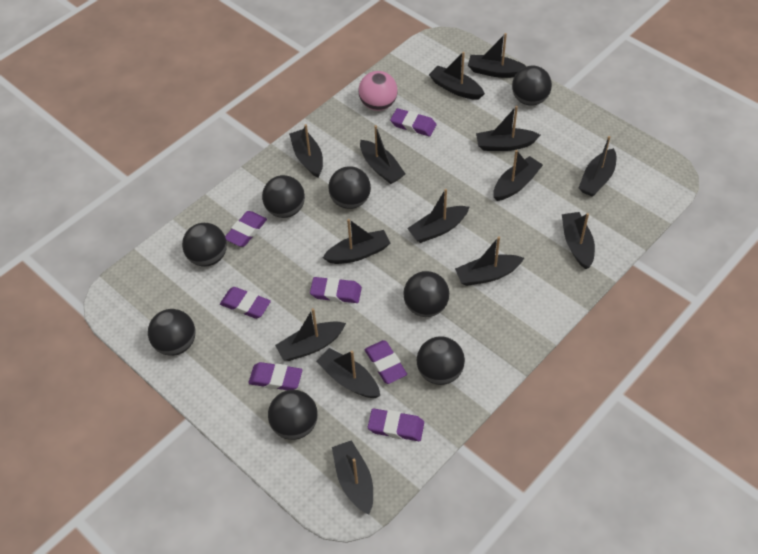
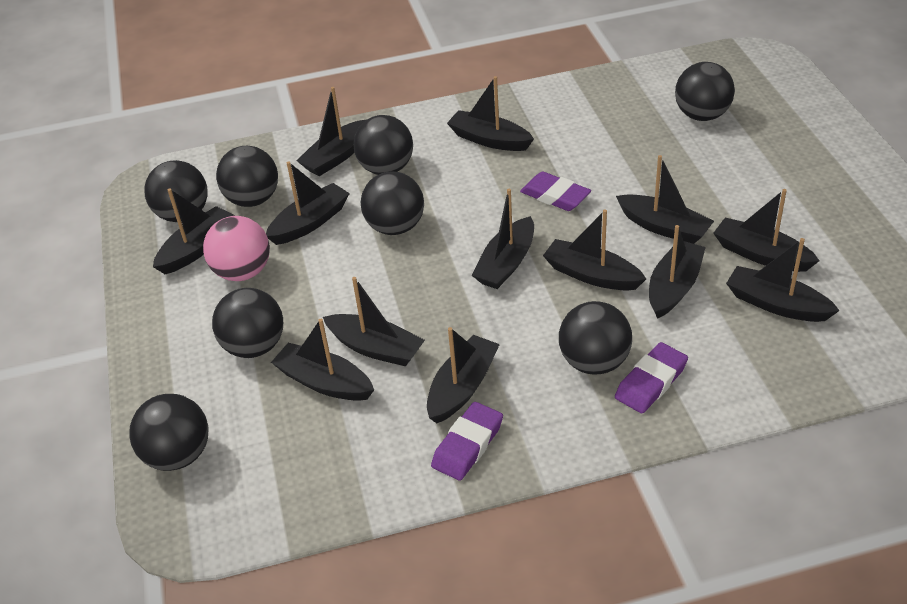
black boat: 14 -> 13
purple eraser: 7 -> 3

